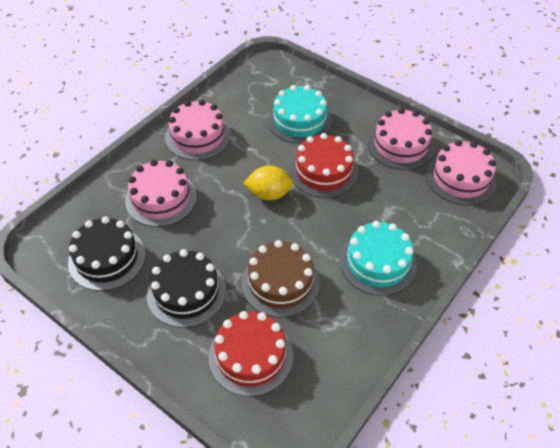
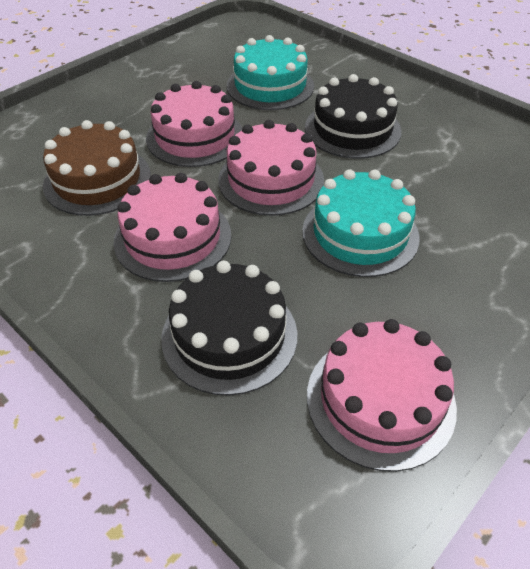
red cake: 2 -> 0
yellow lemon: 1 -> 0

